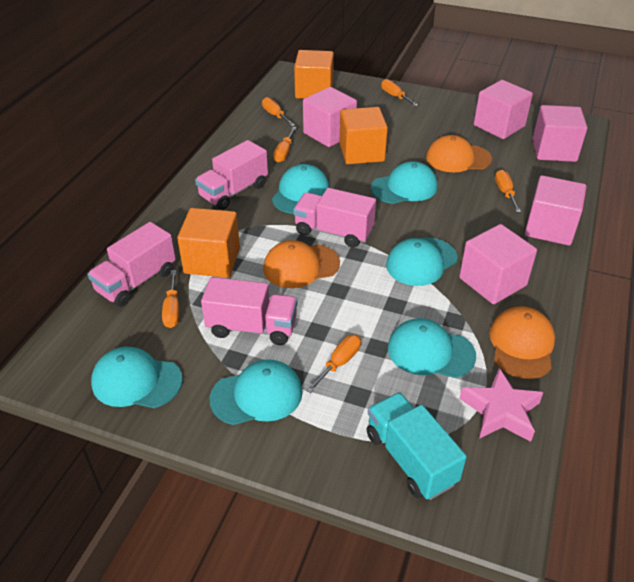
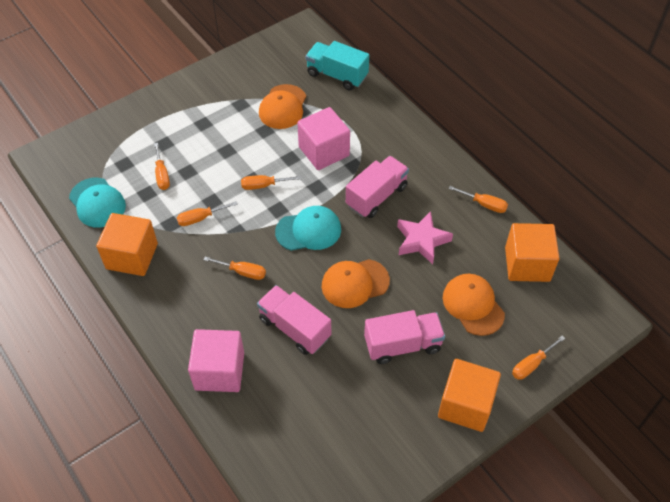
pink cube: 5 -> 2
pink truck: 4 -> 3
turquoise cap: 6 -> 2

